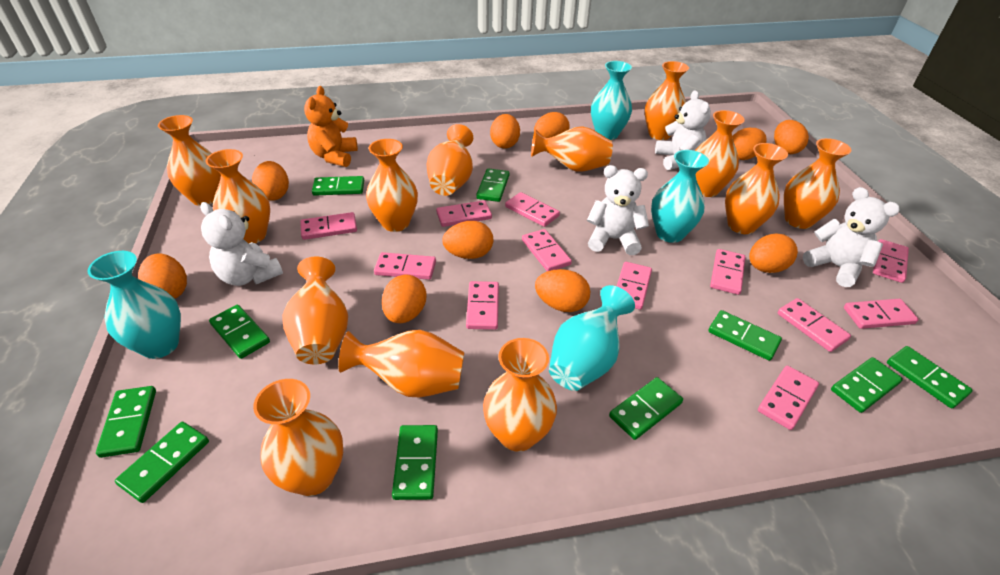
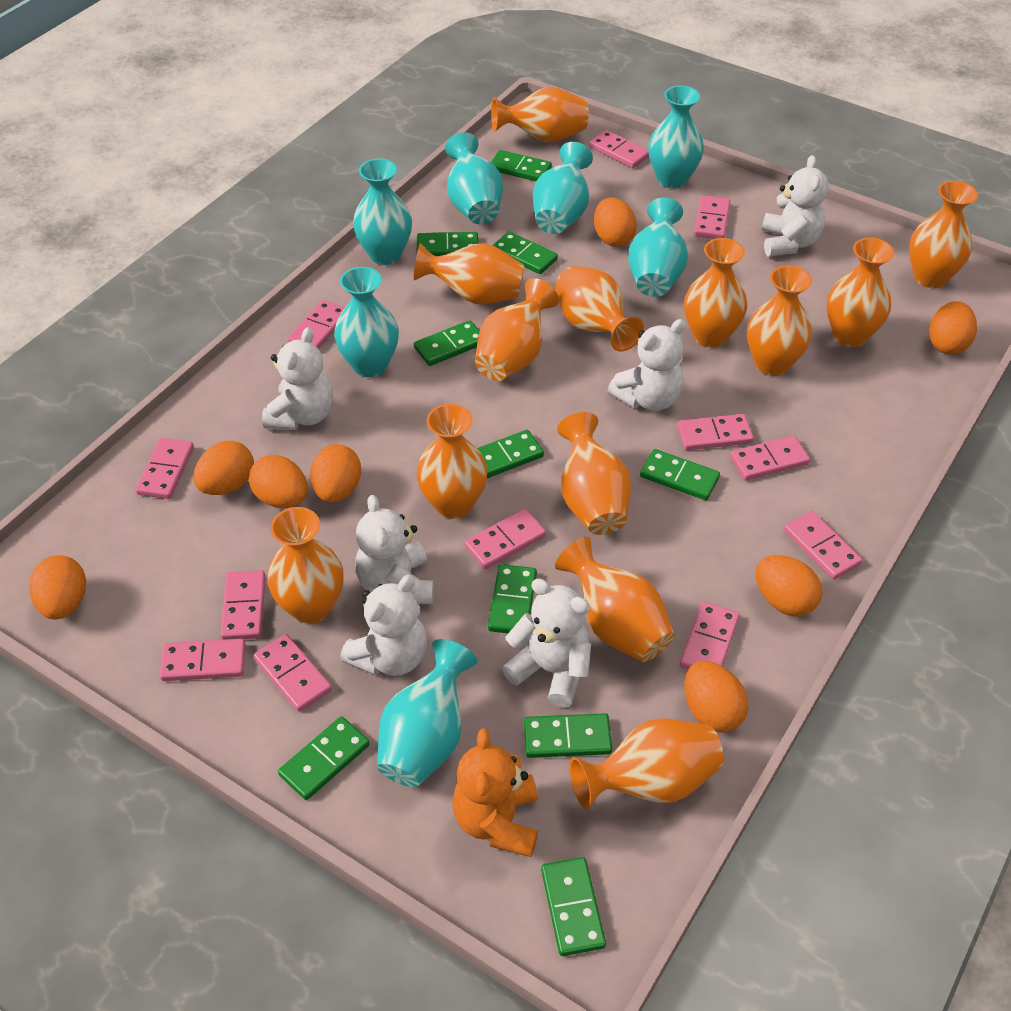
orange egg: 10 -> 8
turquoise vase: 4 -> 7
white teddy bear: 4 -> 6

